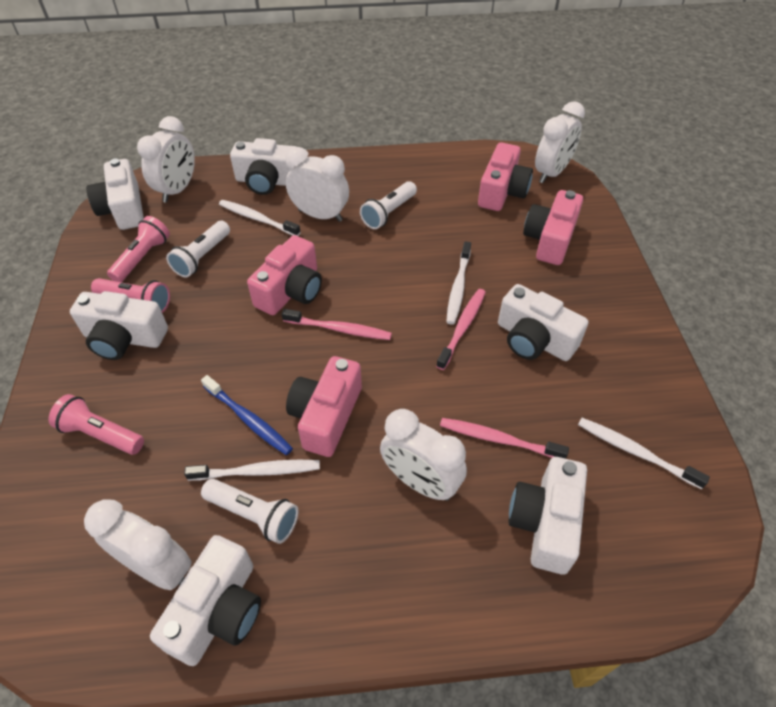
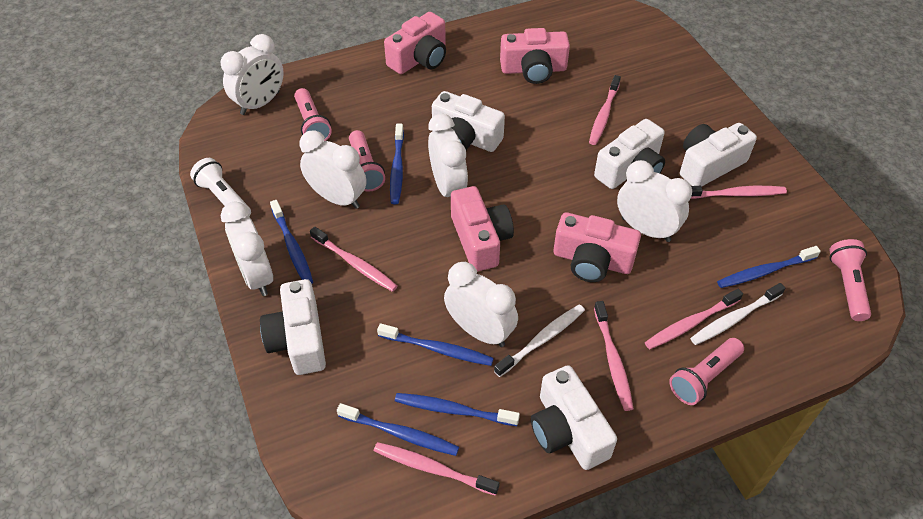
blue toothbrush: 1 -> 6
pink flashlight: 3 -> 4
pink toothbrush: 3 -> 6
white camera: 6 -> 5
white clock: 5 -> 6
white flashlight: 3 -> 1
white toothbrush: 4 -> 2

